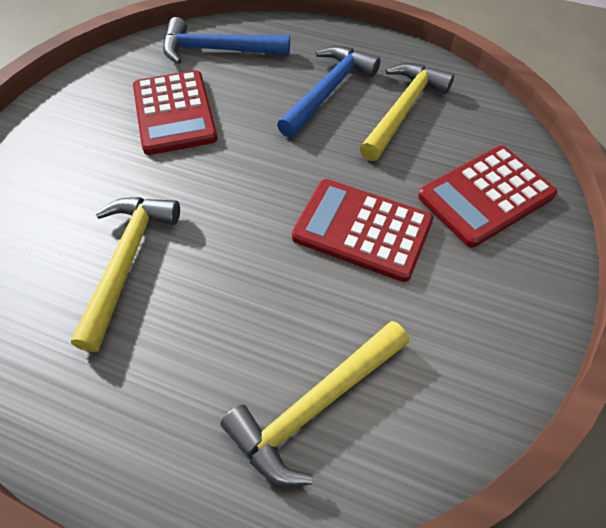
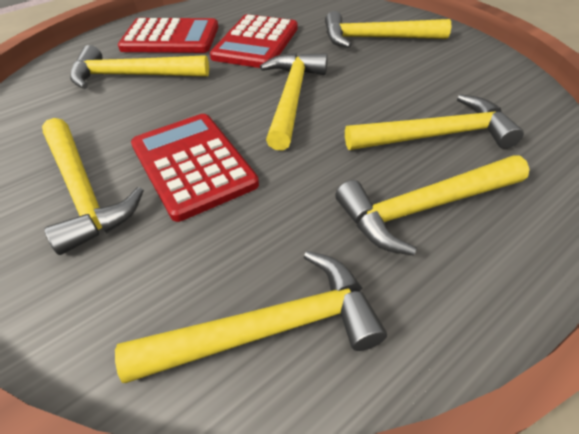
blue hammer: 2 -> 0
yellow hammer: 3 -> 7

